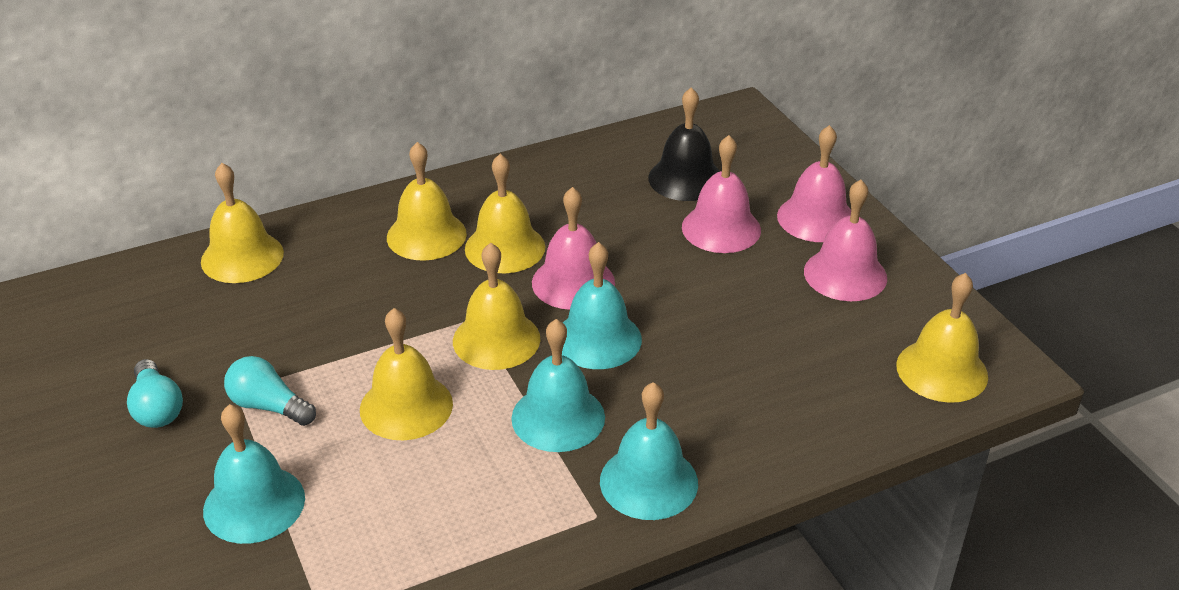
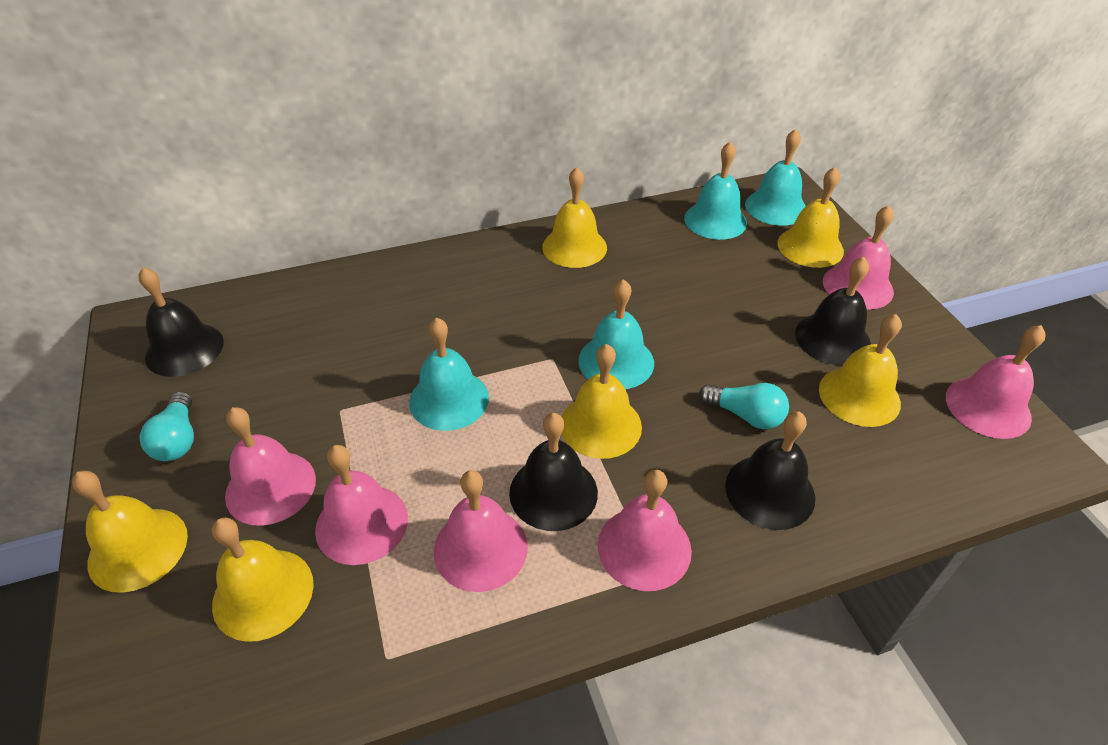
black bell: 1 -> 4
pink bell: 4 -> 6

